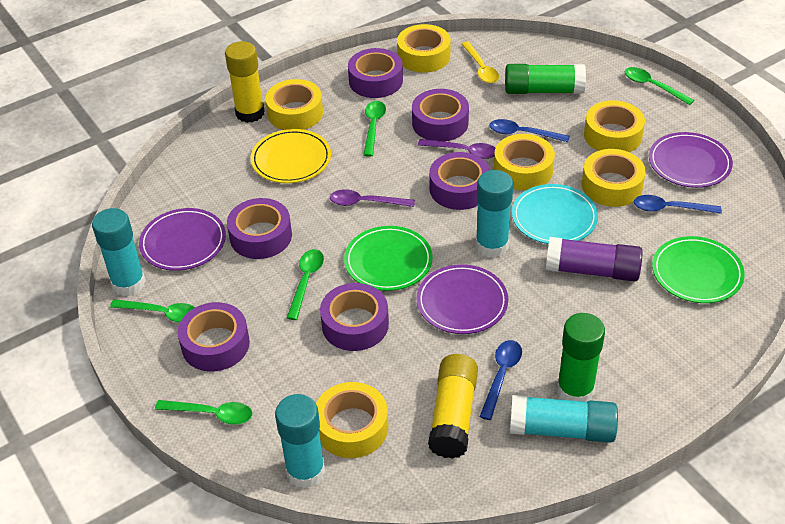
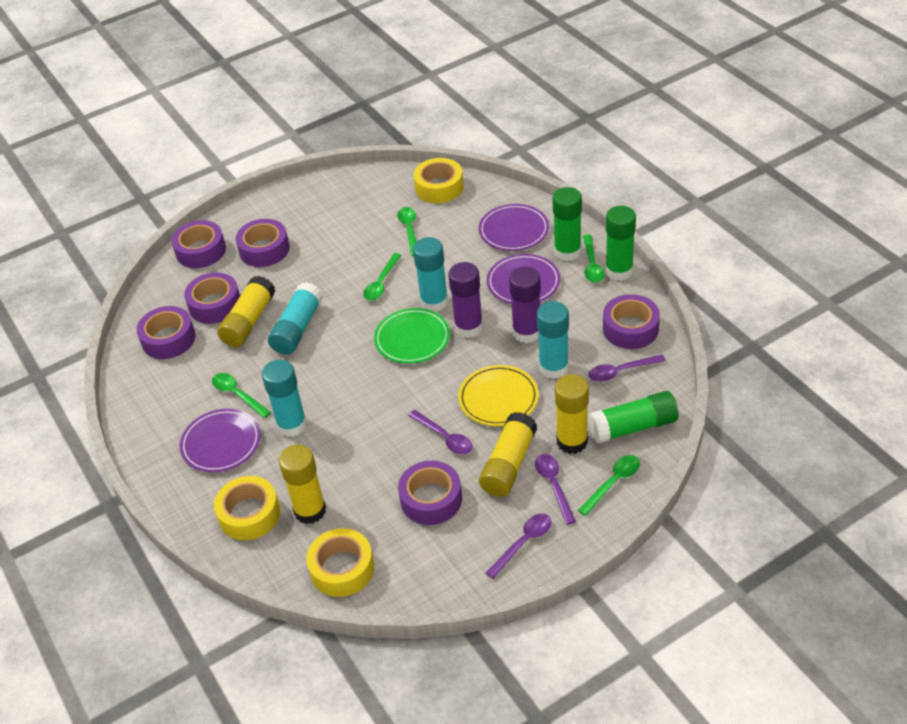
blue spoon: 3 -> 0
green glue stick: 2 -> 3
green plate: 2 -> 1
purple glue stick: 1 -> 2
purple spoon: 2 -> 4
turquoise plate: 1 -> 0
yellow glue stick: 2 -> 4
yellow spoon: 1 -> 0
yellow tape: 6 -> 3

